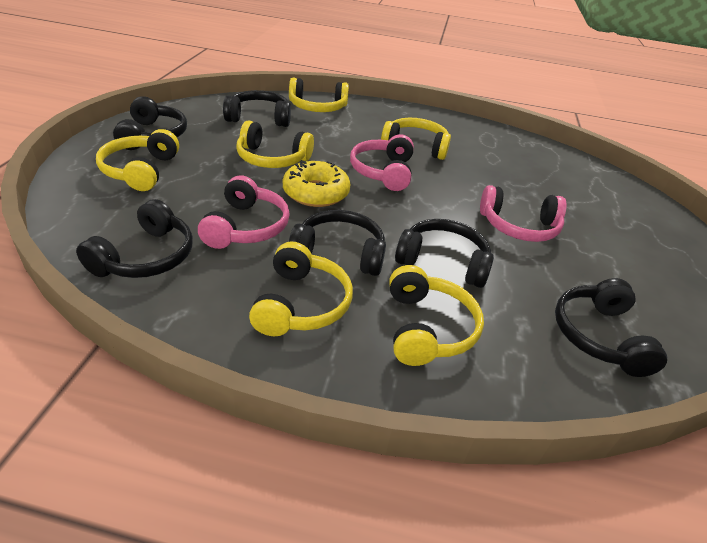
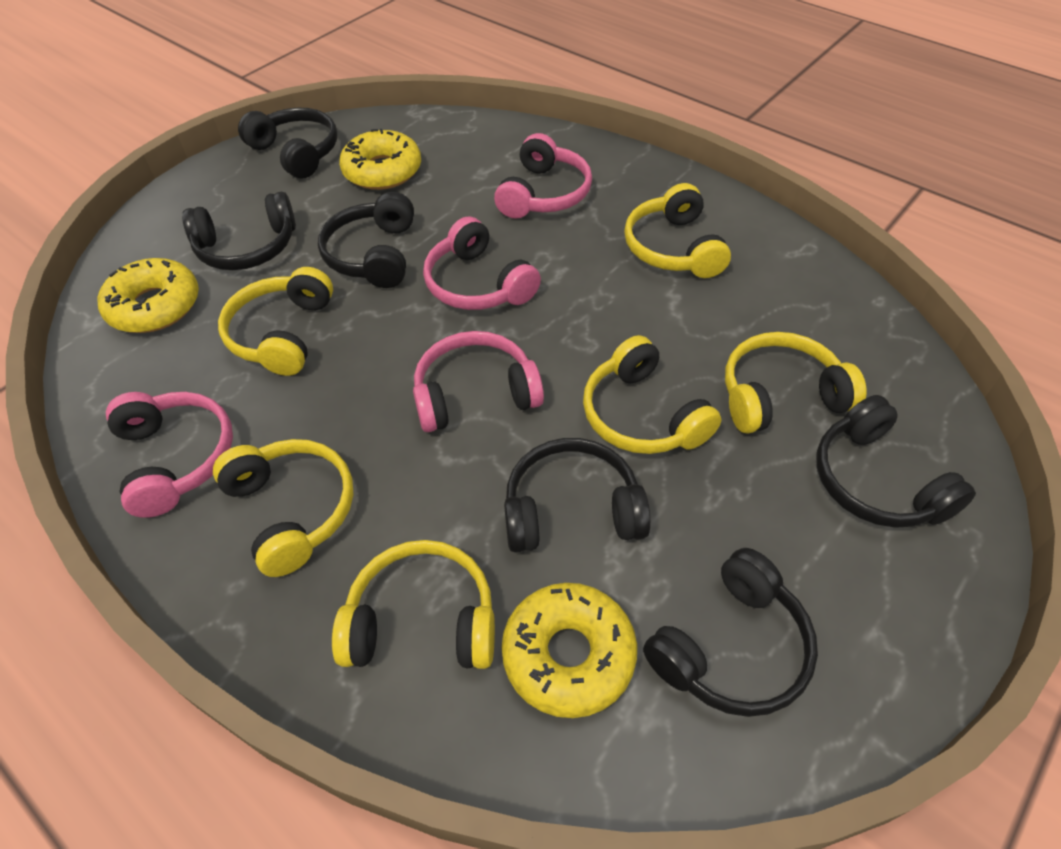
pink headphones: 3 -> 4
yellow donut: 1 -> 3

